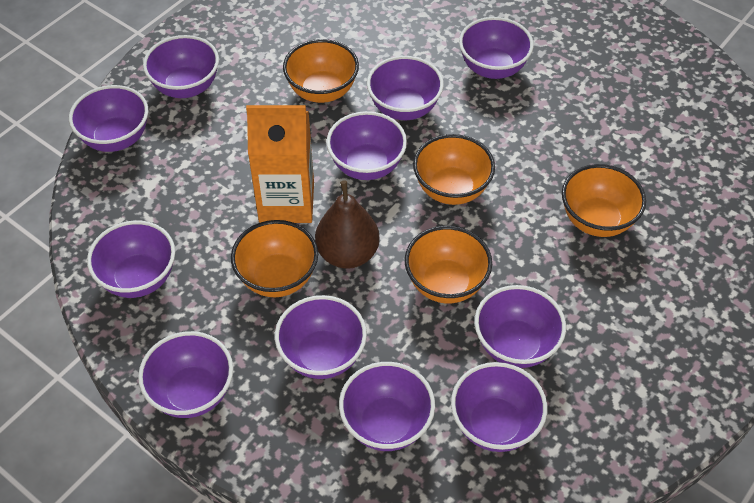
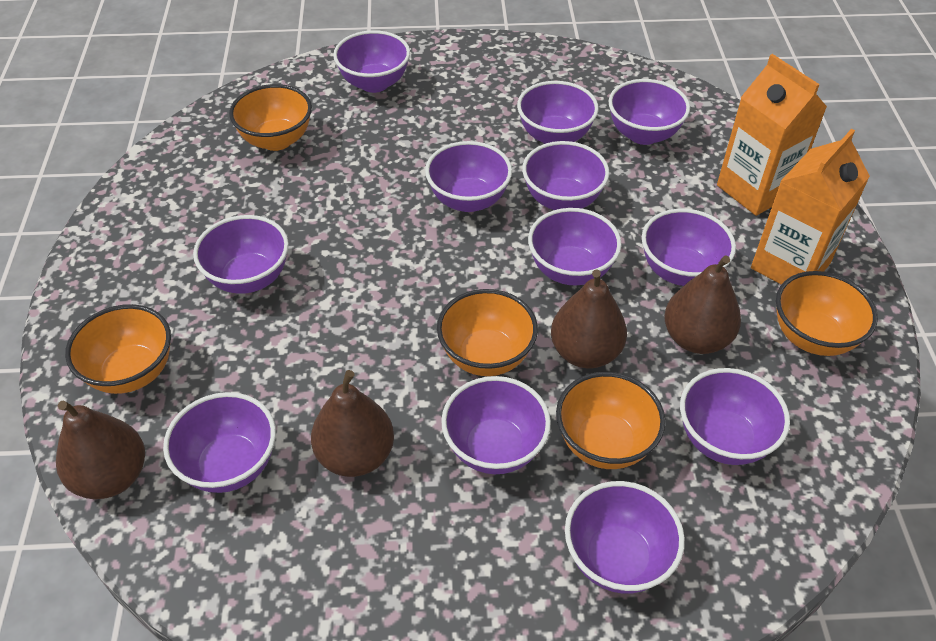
brown pear: 1 -> 4
orange carton: 1 -> 2
purple bowl: 11 -> 12

